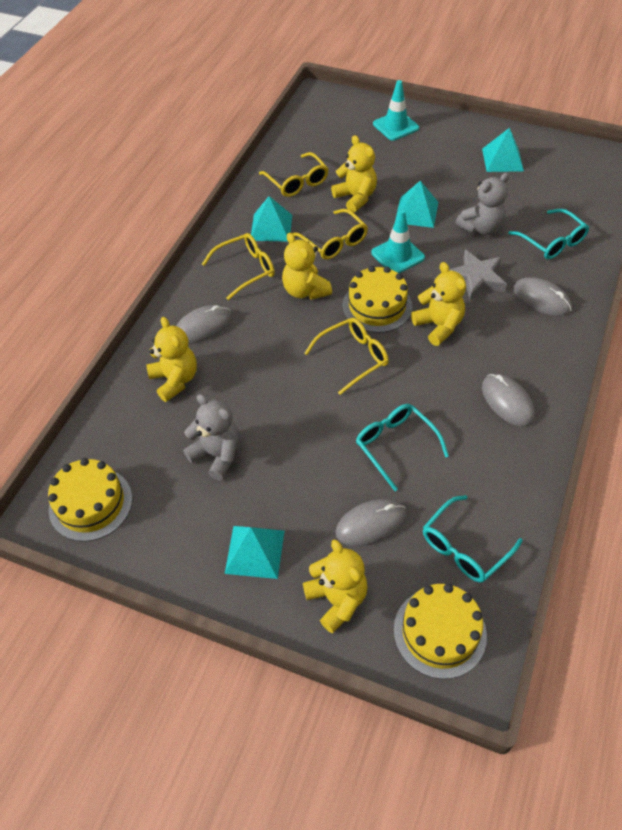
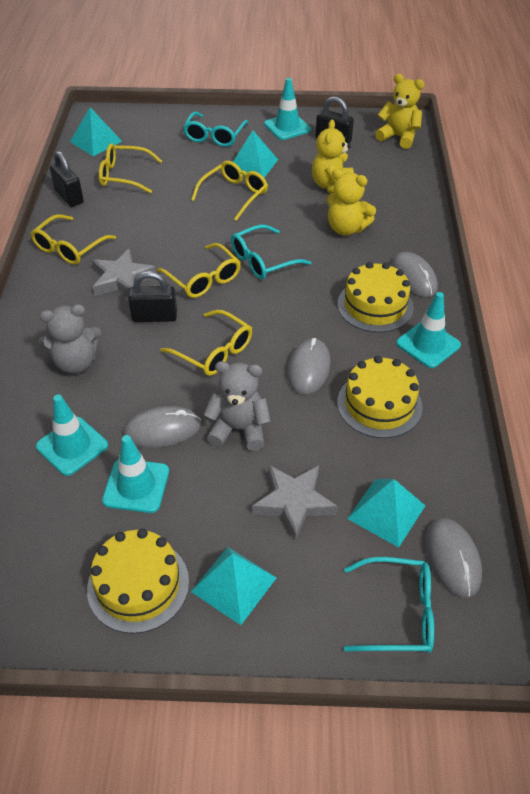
black padlock: 0 -> 3
grey star: 1 -> 2
turquoise traffic cone: 2 -> 4
yellow glasses: 4 -> 5
yellow teddy bear: 5 -> 3

